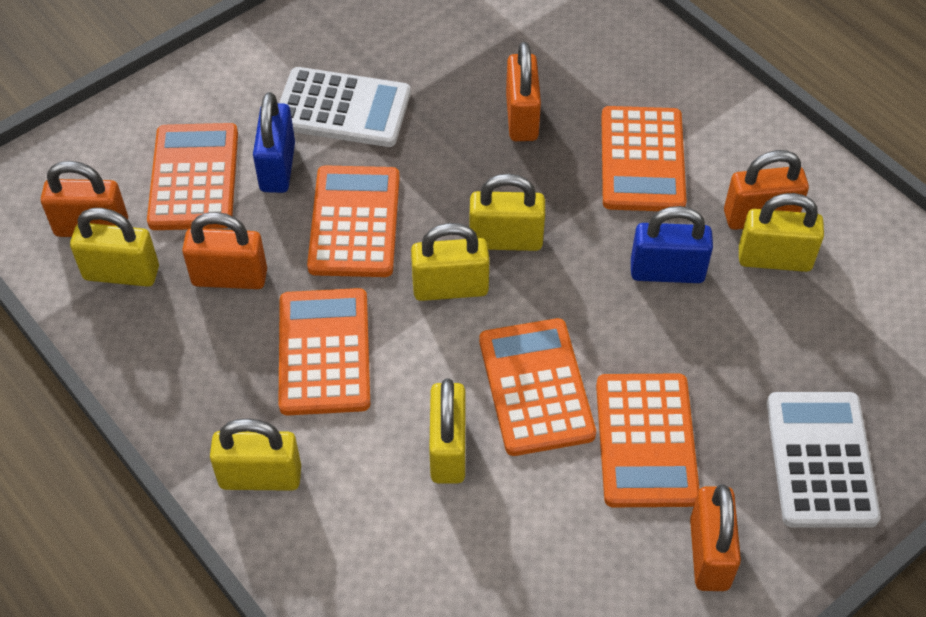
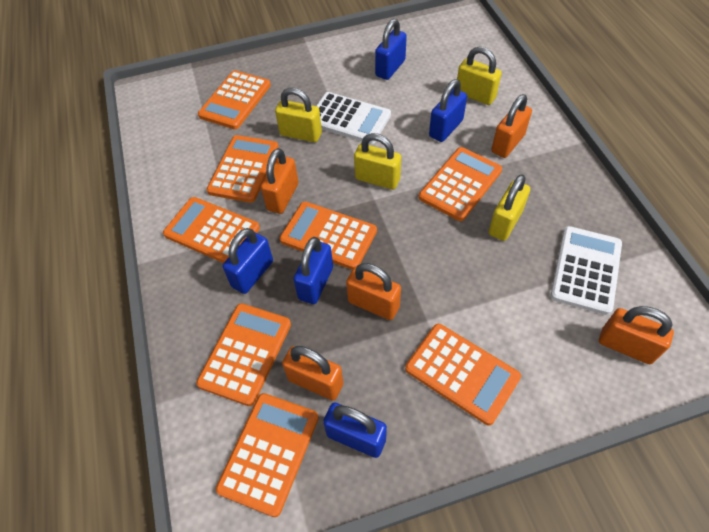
blue padlock: 2 -> 5
orange calculator: 6 -> 8
yellow padlock: 6 -> 4

